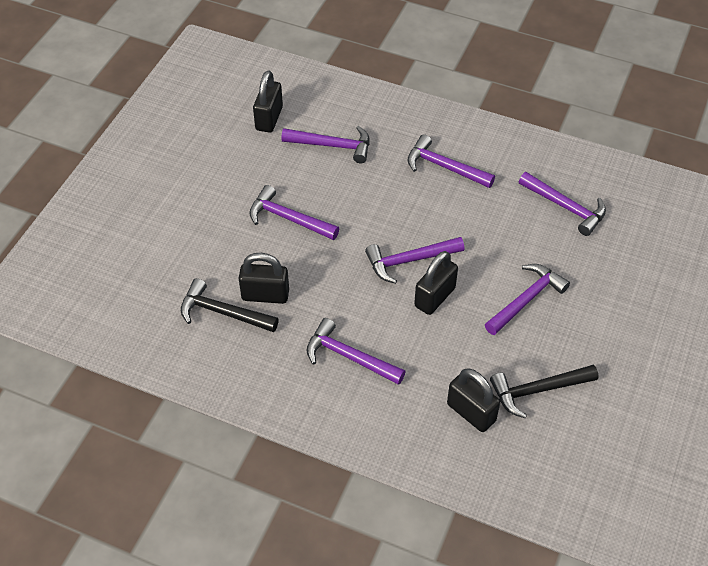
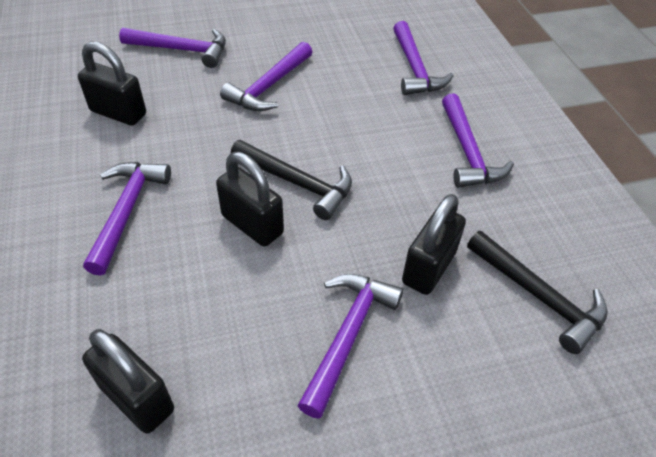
purple hammer: 7 -> 6

